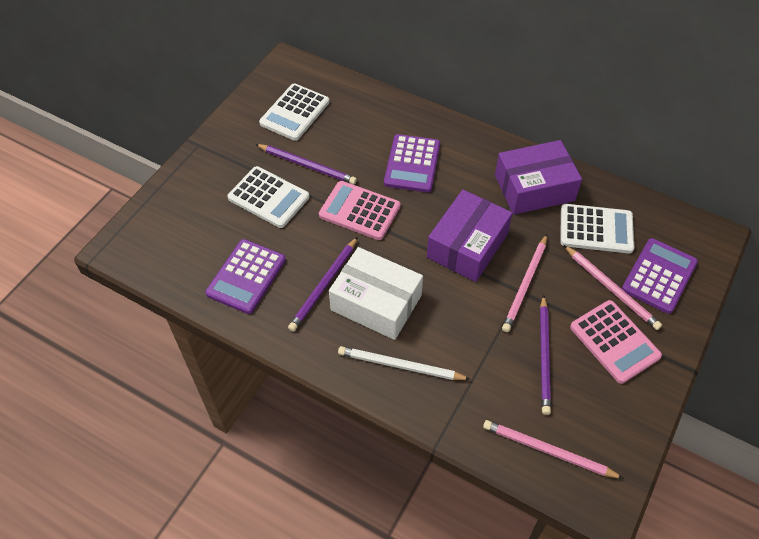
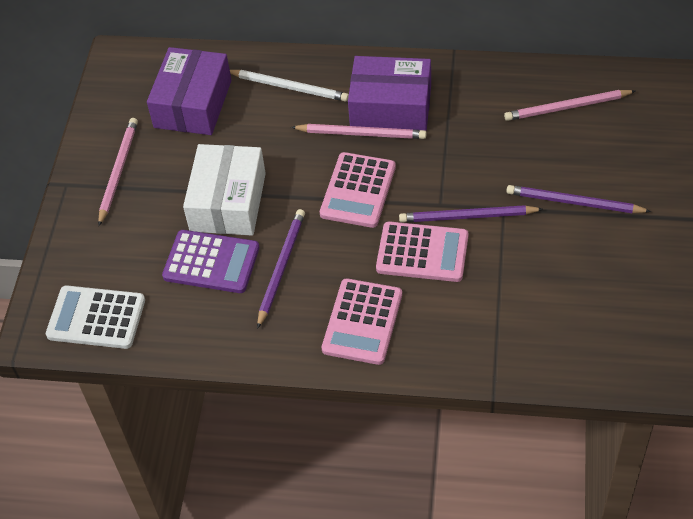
pink calculator: 2 -> 3
purple calculator: 3 -> 1
white calculator: 3 -> 1

